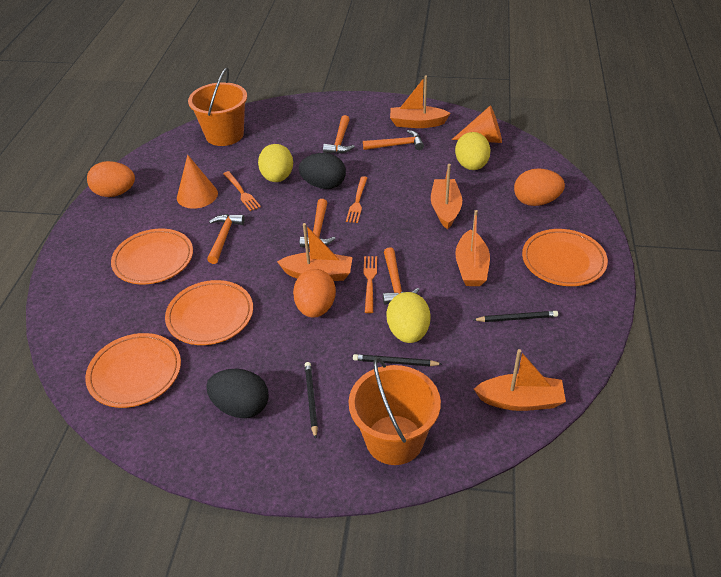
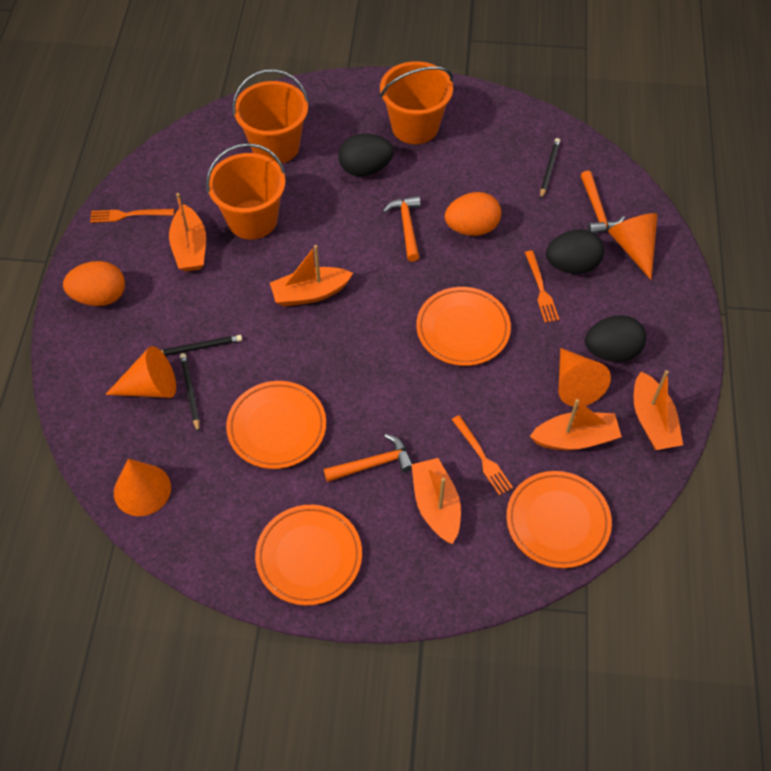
black egg: 2 -> 3
orange bucket: 2 -> 3
orange cone: 2 -> 4
orange egg: 3 -> 2
orange hammer: 5 -> 3
yellow egg: 3 -> 0

